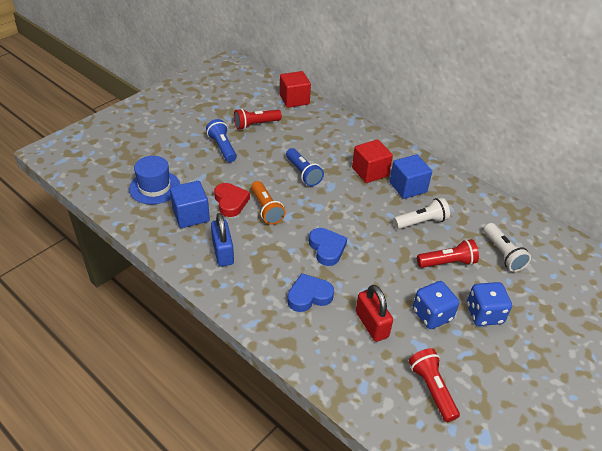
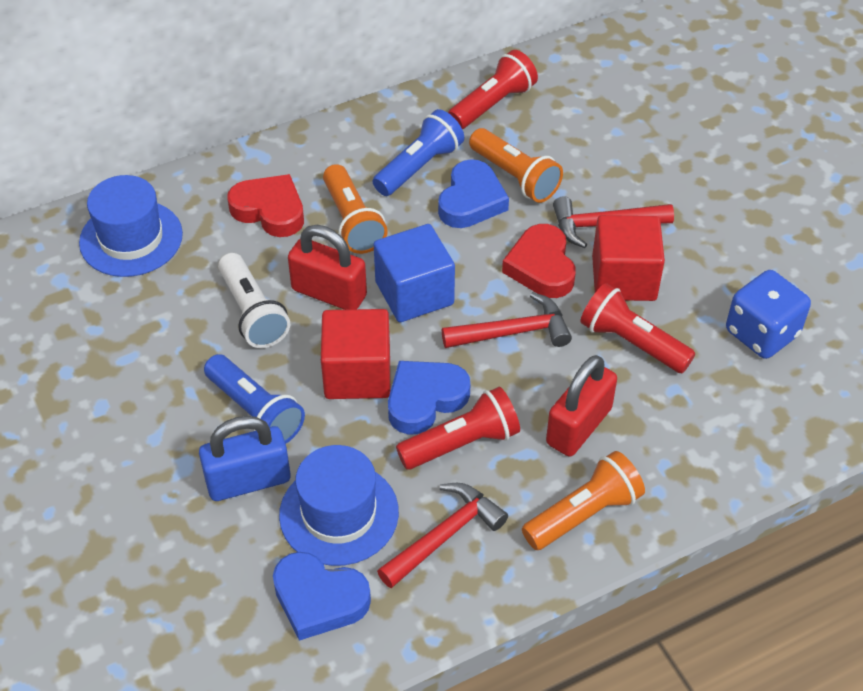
blue cube: 2 -> 1
blue dice: 2 -> 1
blue hat: 1 -> 2
blue heart: 2 -> 3
orange flashlight: 1 -> 3
red hammer: 0 -> 3
red heart: 1 -> 2
red padlock: 1 -> 2
white flashlight: 2 -> 1

